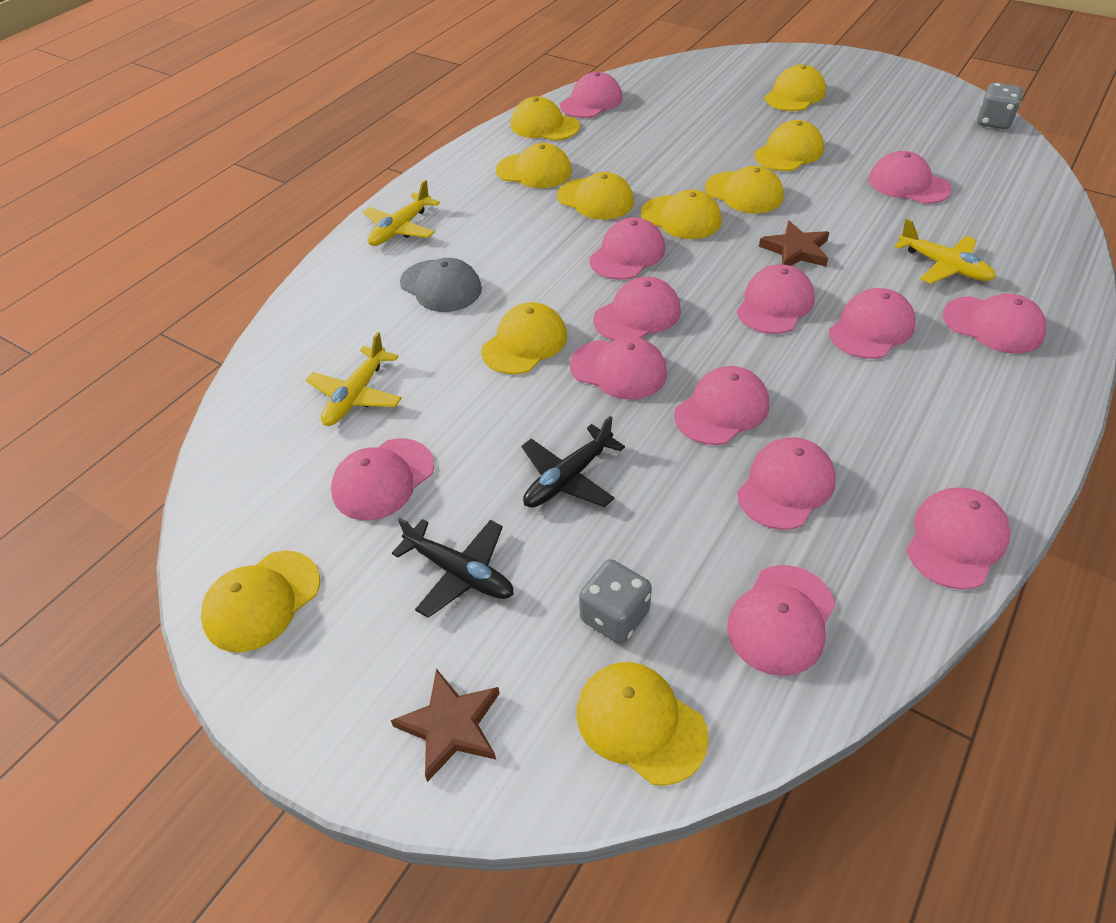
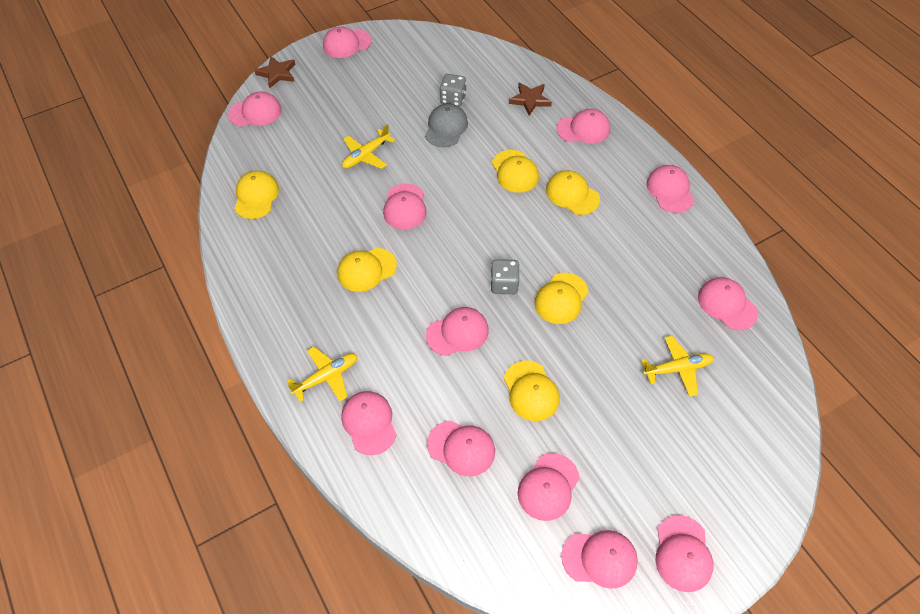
black plane: 2 -> 0
pink cap: 13 -> 12
yellow cap: 10 -> 6

